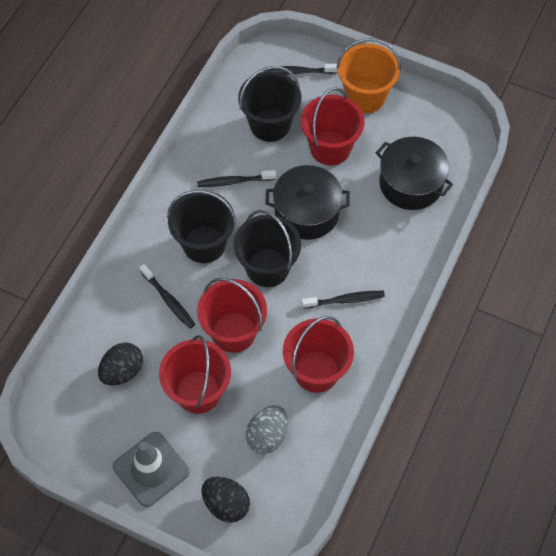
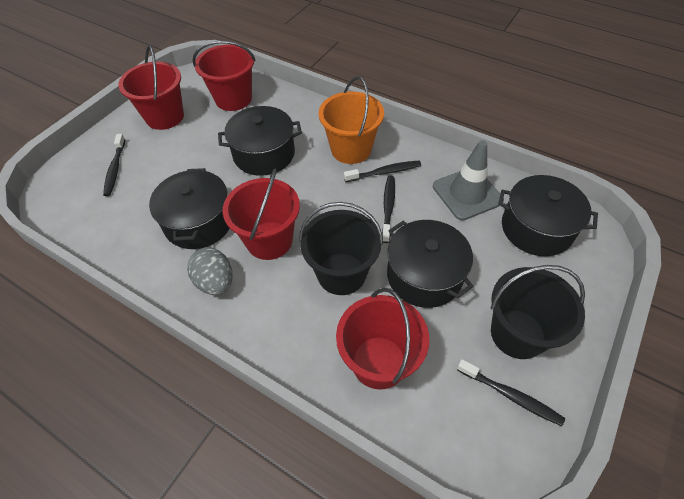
black bucket: 3 -> 2
black egg: 2 -> 0
black pot: 2 -> 4

